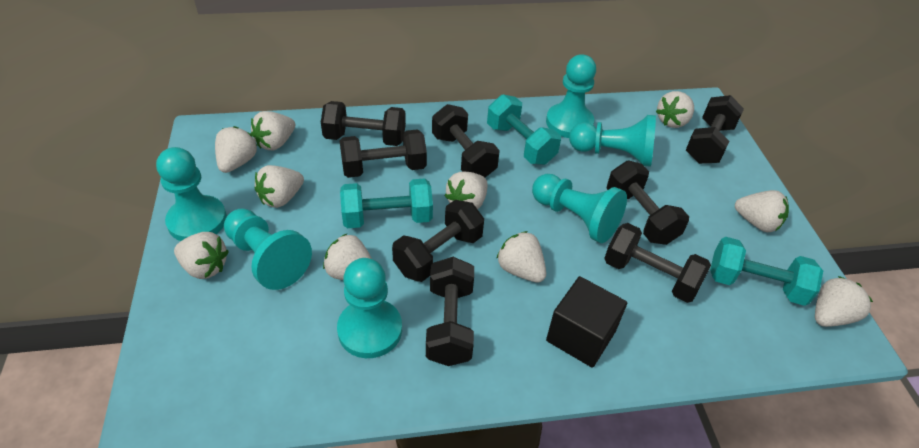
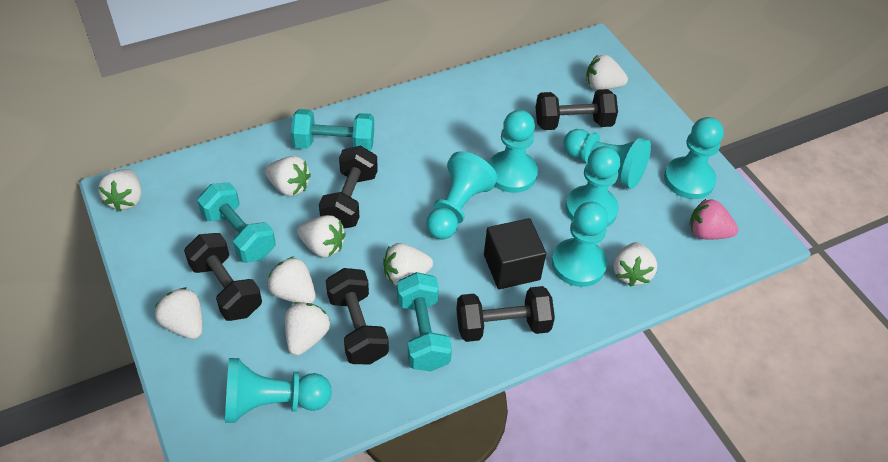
black dumbbell: 8 -> 5
pink strawberry: 0 -> 1
turquoise pawn: 6 -> 7
white strawberry: 10 -> 9

